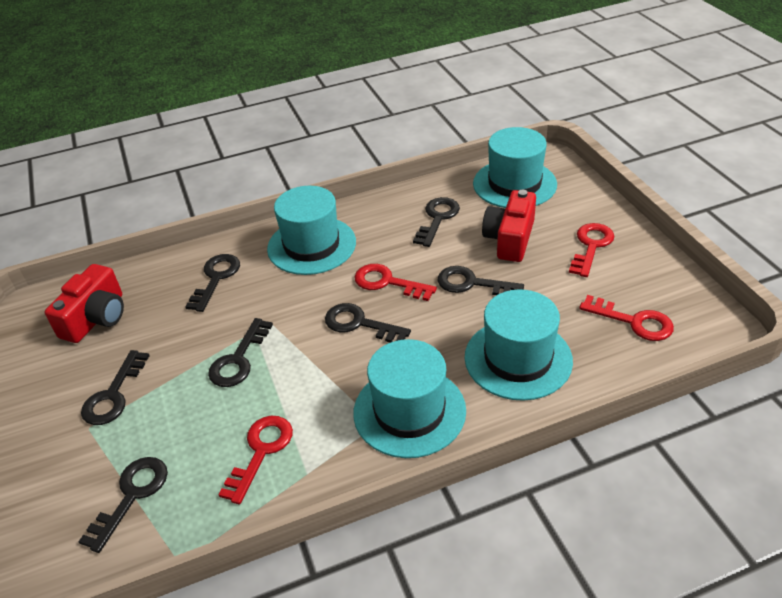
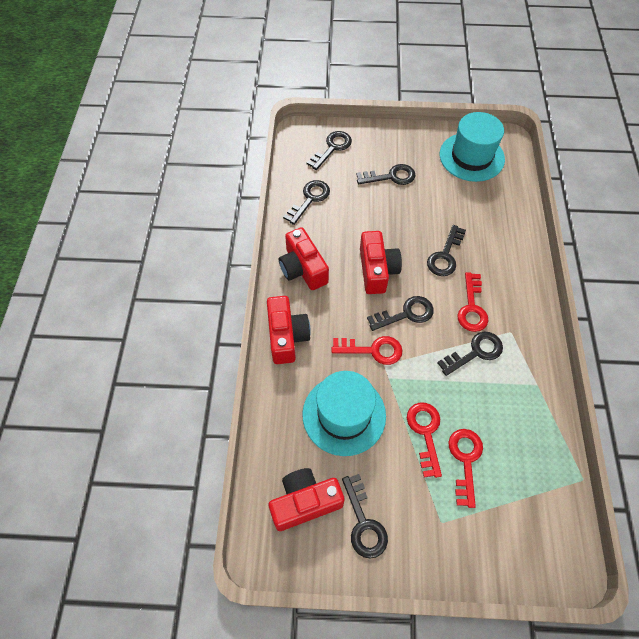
red camera: 2 -> 4
turquoise hat: 4 -> 2

